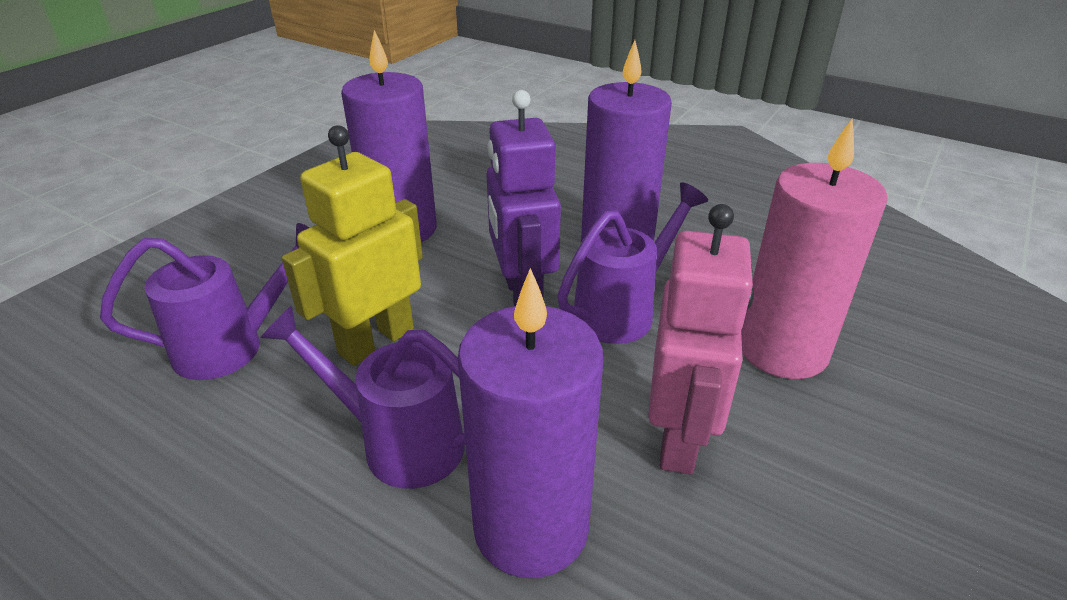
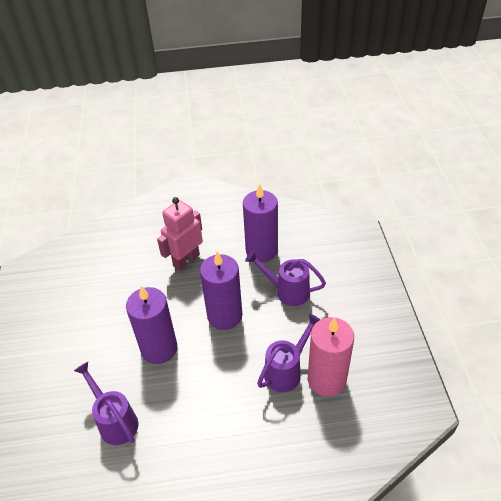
purple robot: 1 -> 0
yellow robot: 1 -> 0

